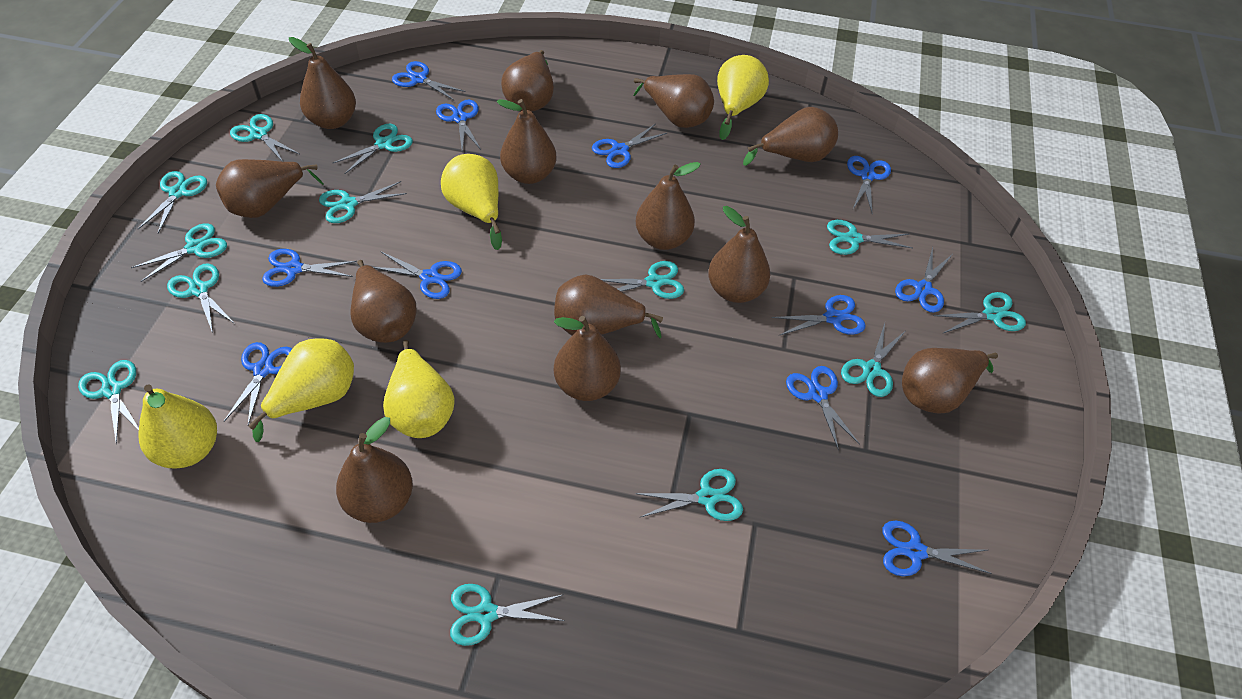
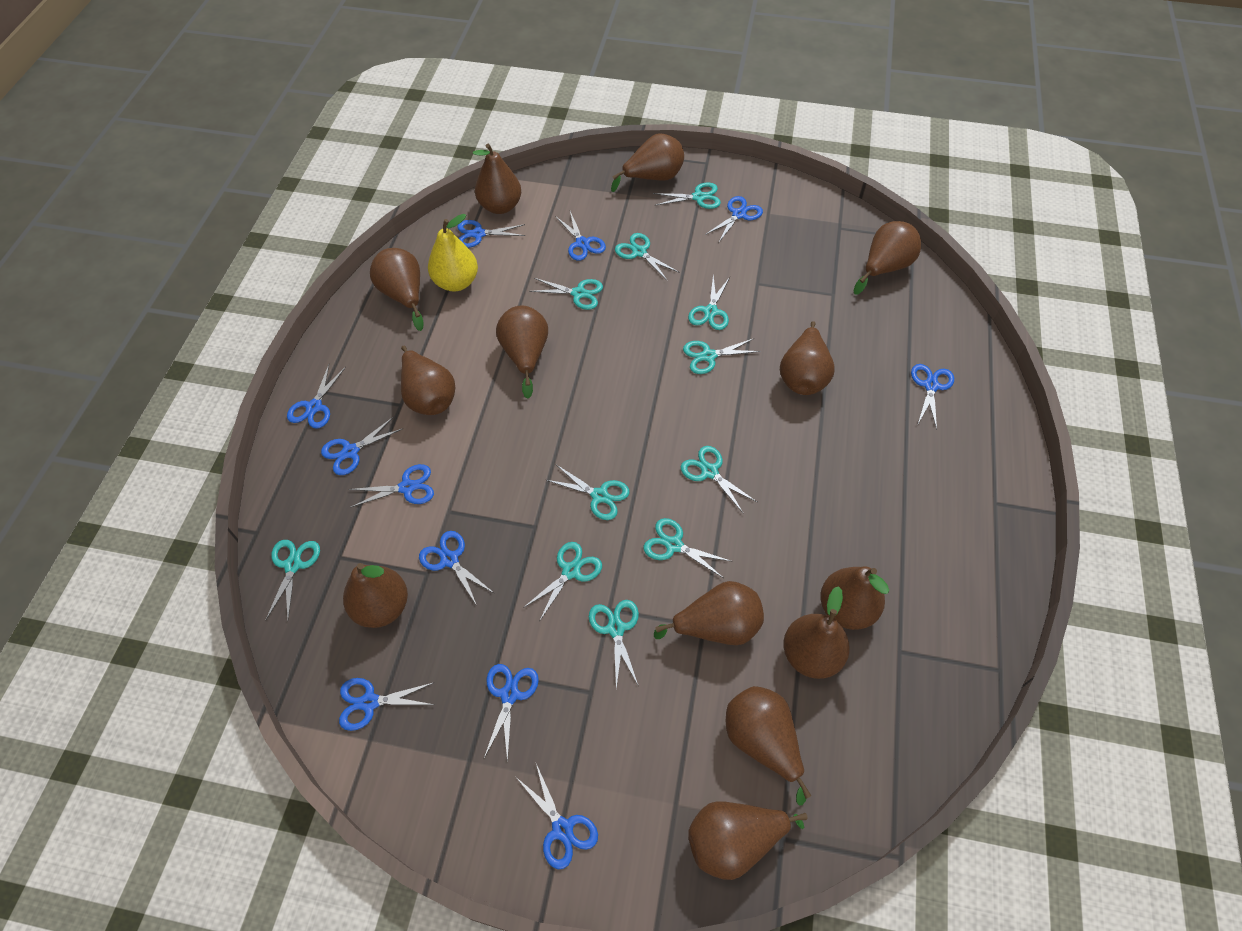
turquoise scissors: 13 -> 11
yellow pear: 5 -> 1

